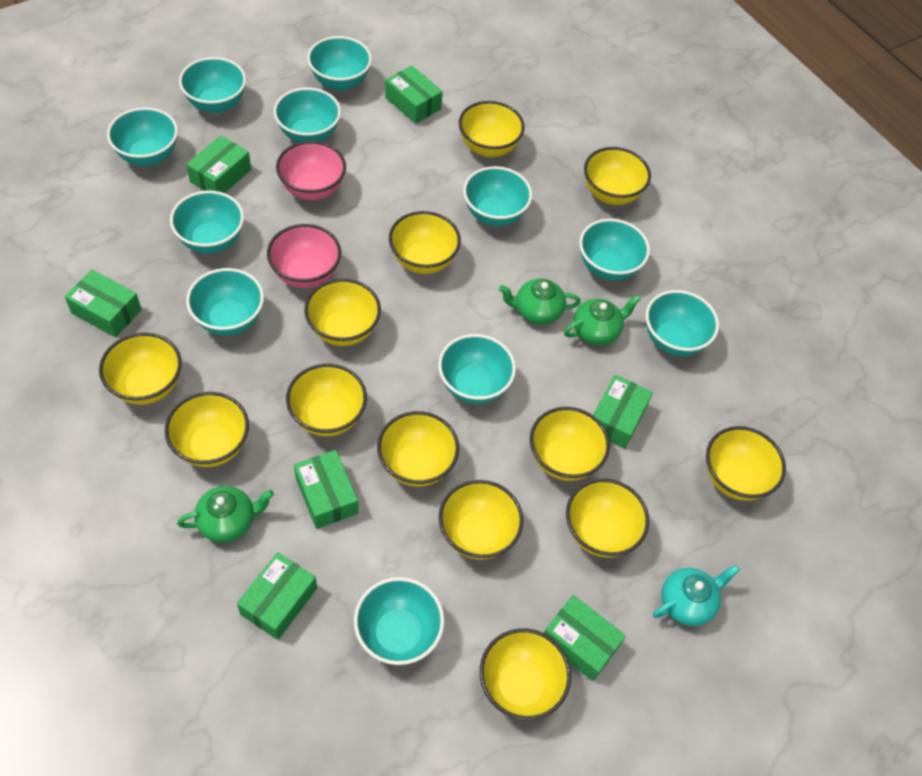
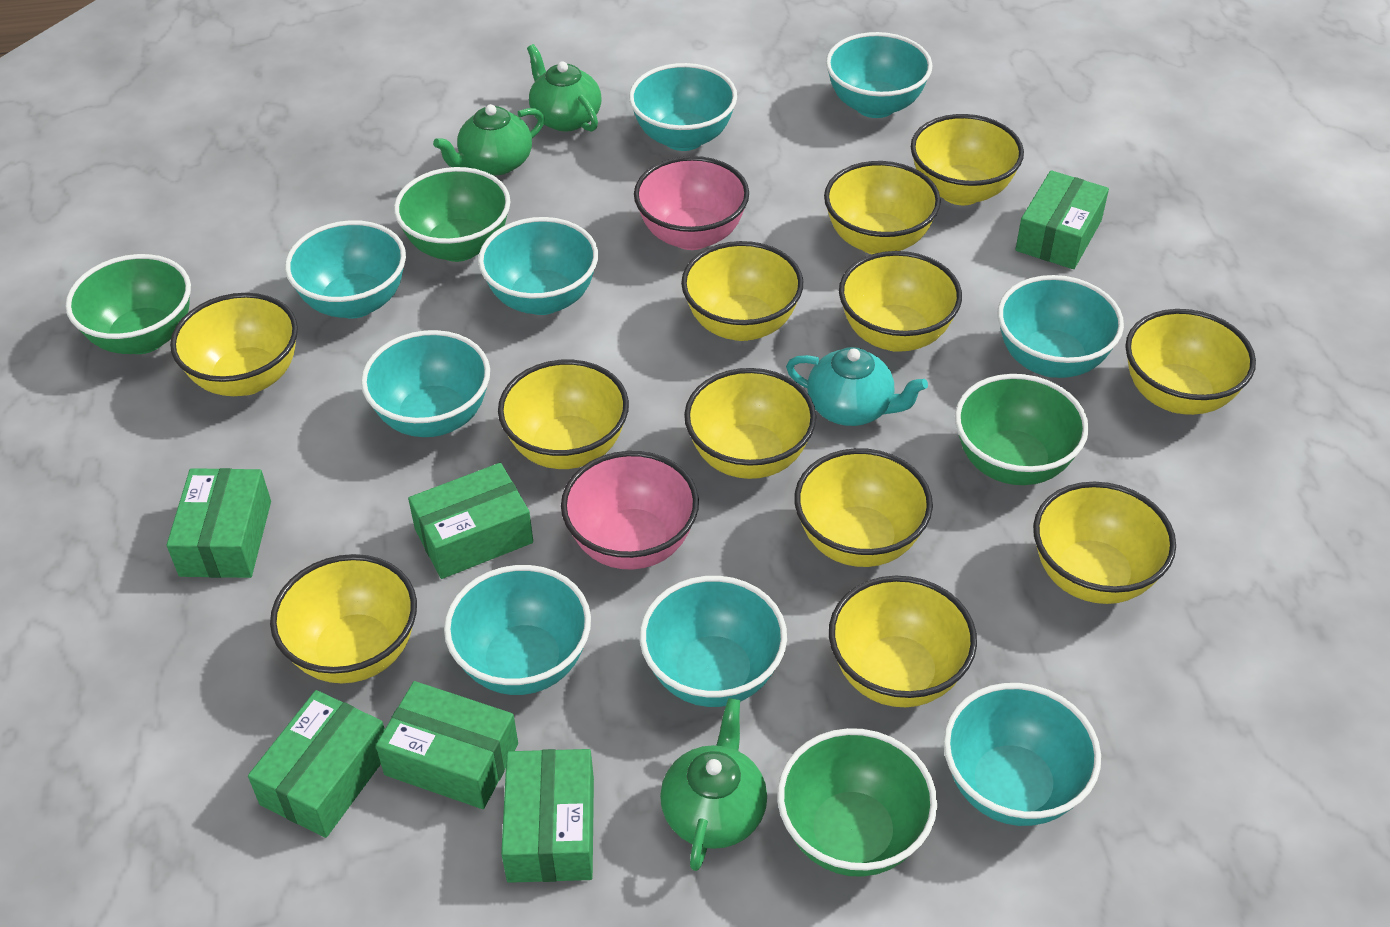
green bowl: 0 -> 4
green box: 7 -> 6
turquoise bowl: 11 -> 9
yellow bowl: 13 -> 12

